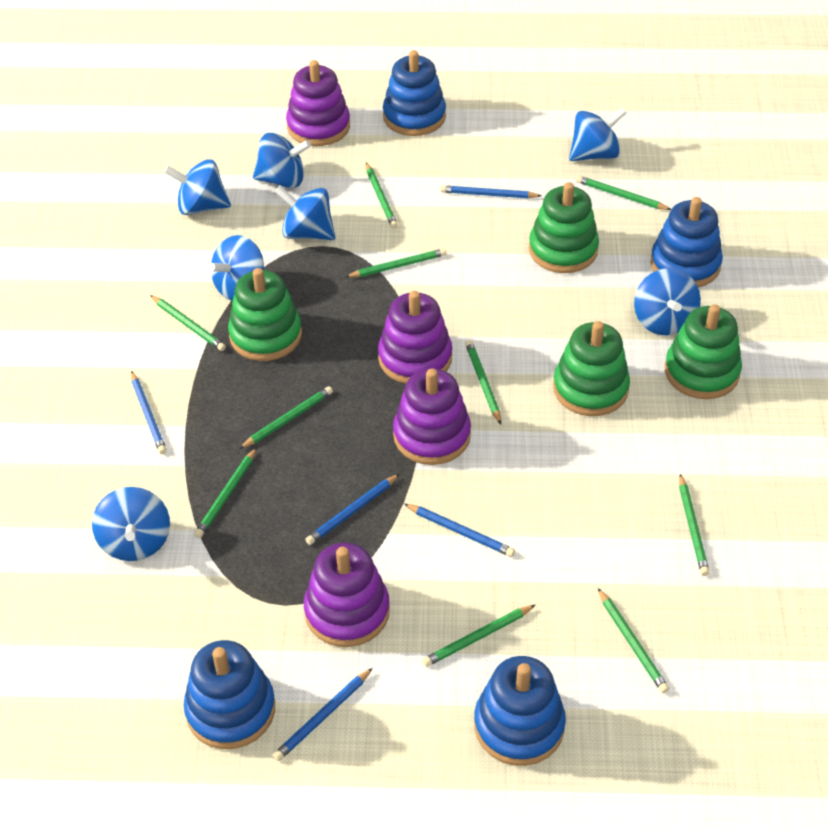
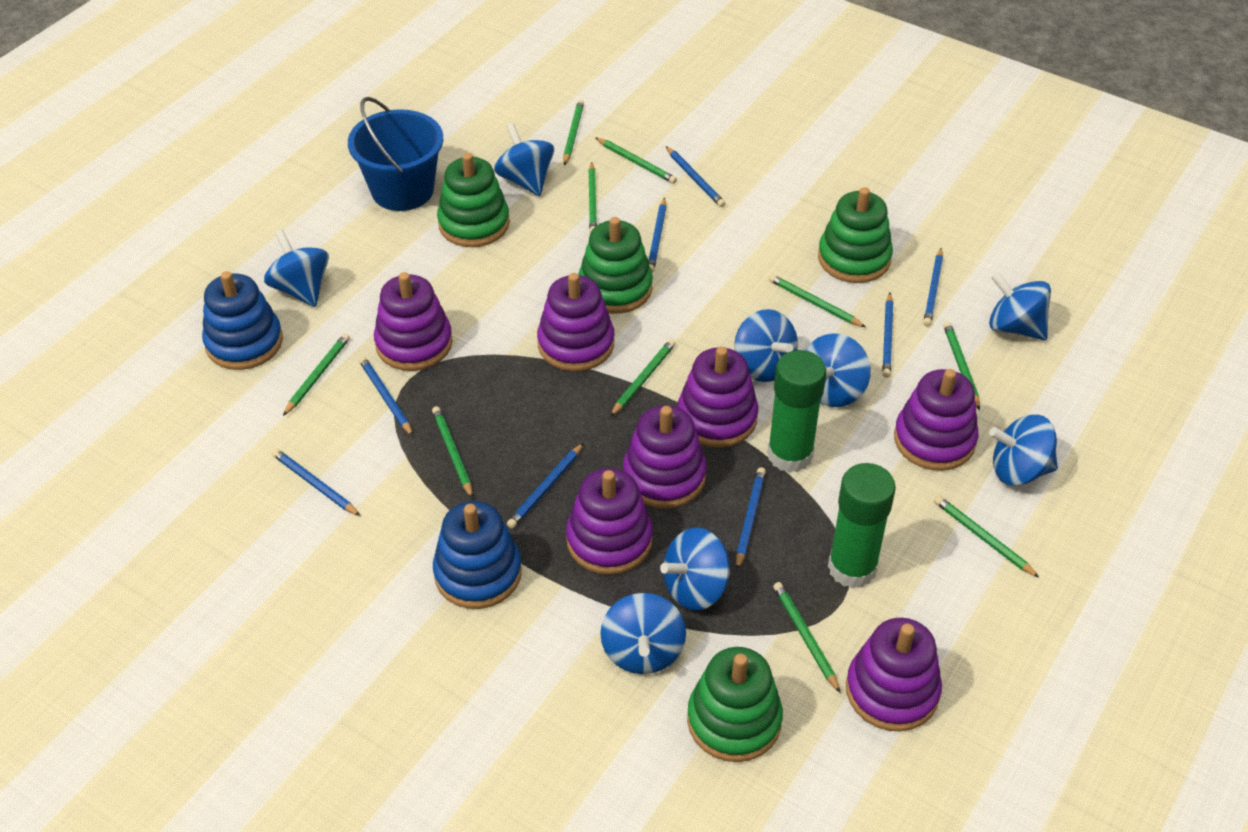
blue bucket: 0 -> 1
blue pencil: 5 -> 8
blue spinning top: 7 -> 8
blue stacking toy: 4 -> 2
green glue stick: 0 -> 2
purple stacking toy: 4 -> 7

